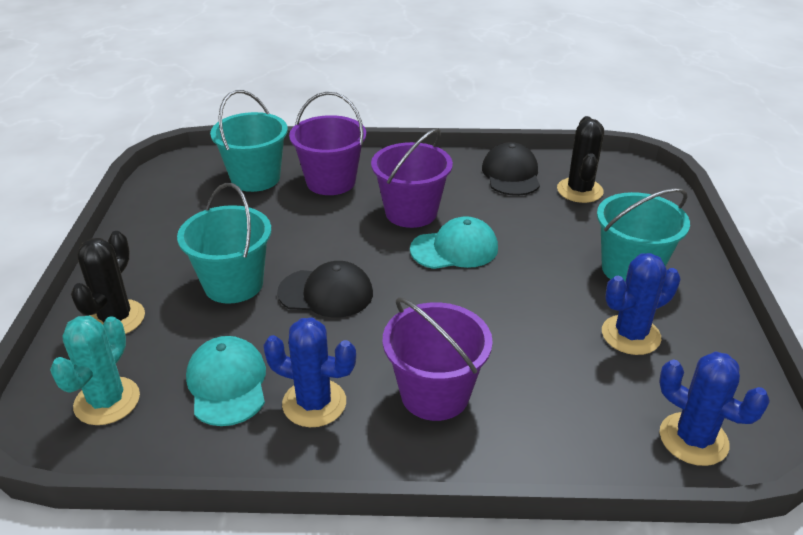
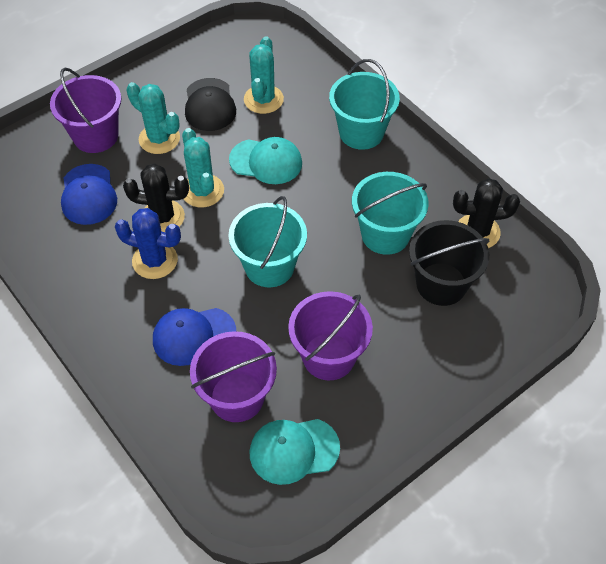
black bucket: 0 -> 1
black cap: 2 -> 1
blue cactus: 3 -> 1
blue cap: 0 -> 2
turquoise cactus: 1 -> 3

